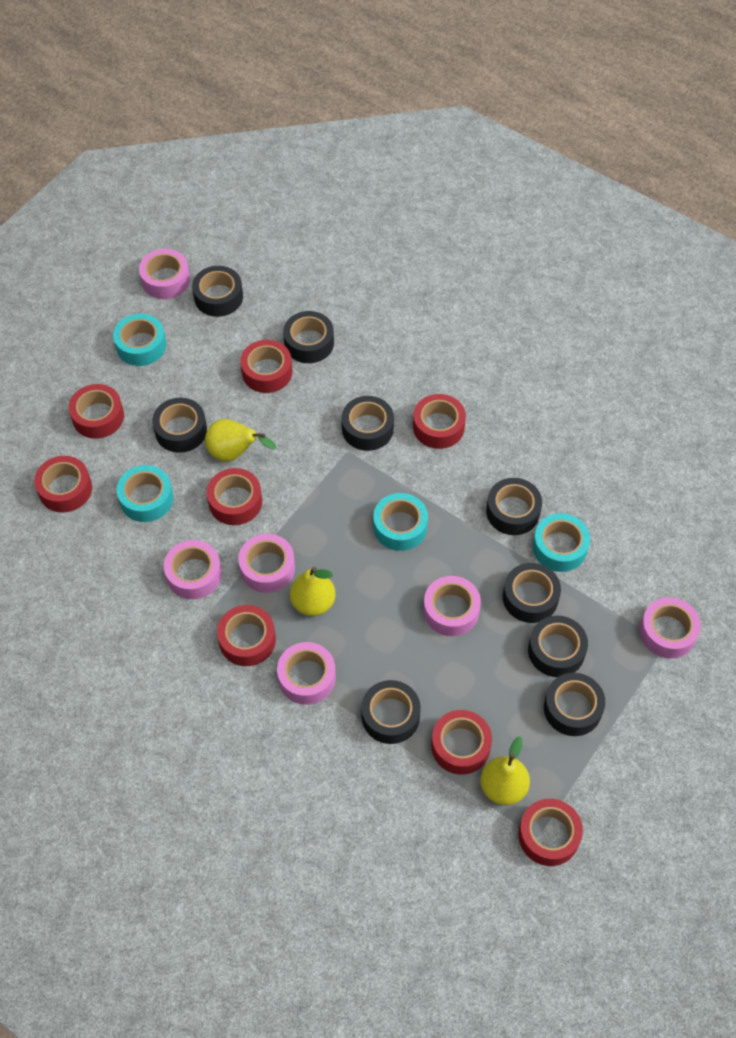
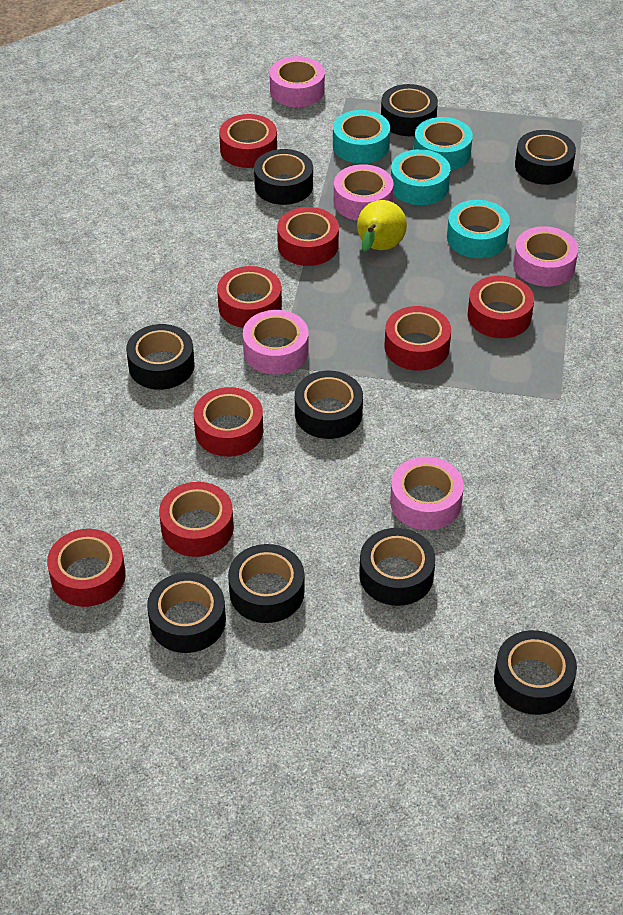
pink tape: 6 -> 5
yellow pear: 3 -> 1

